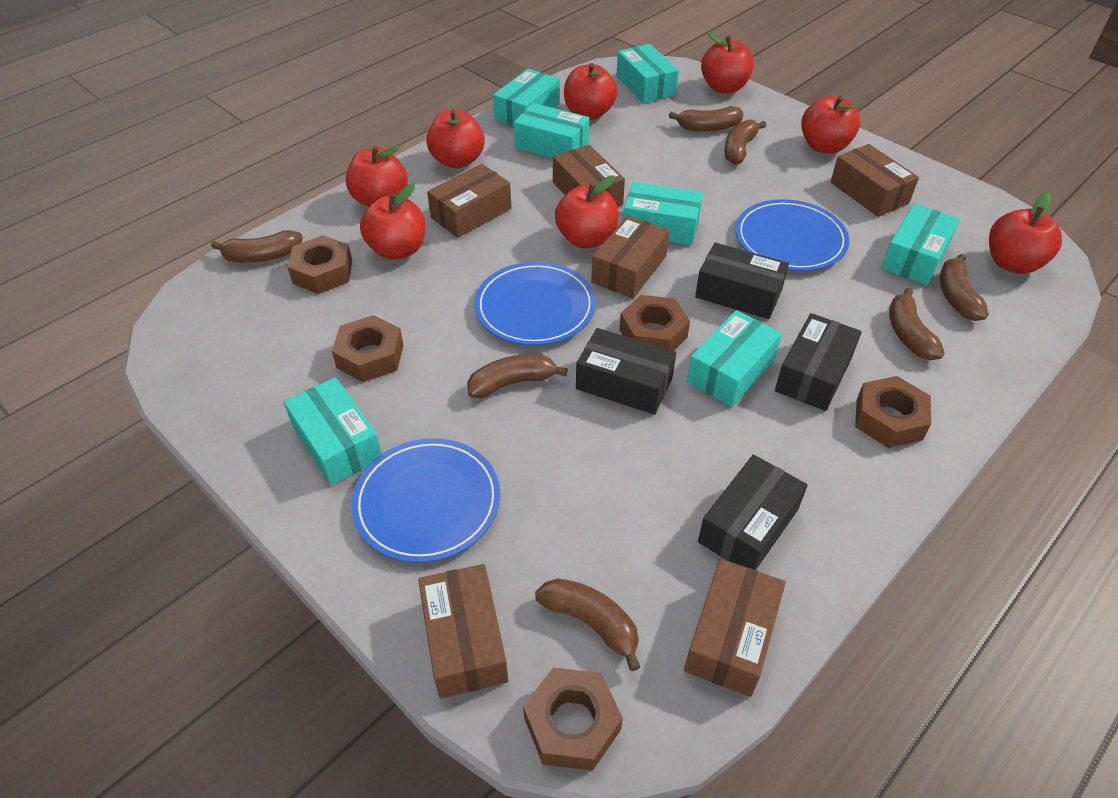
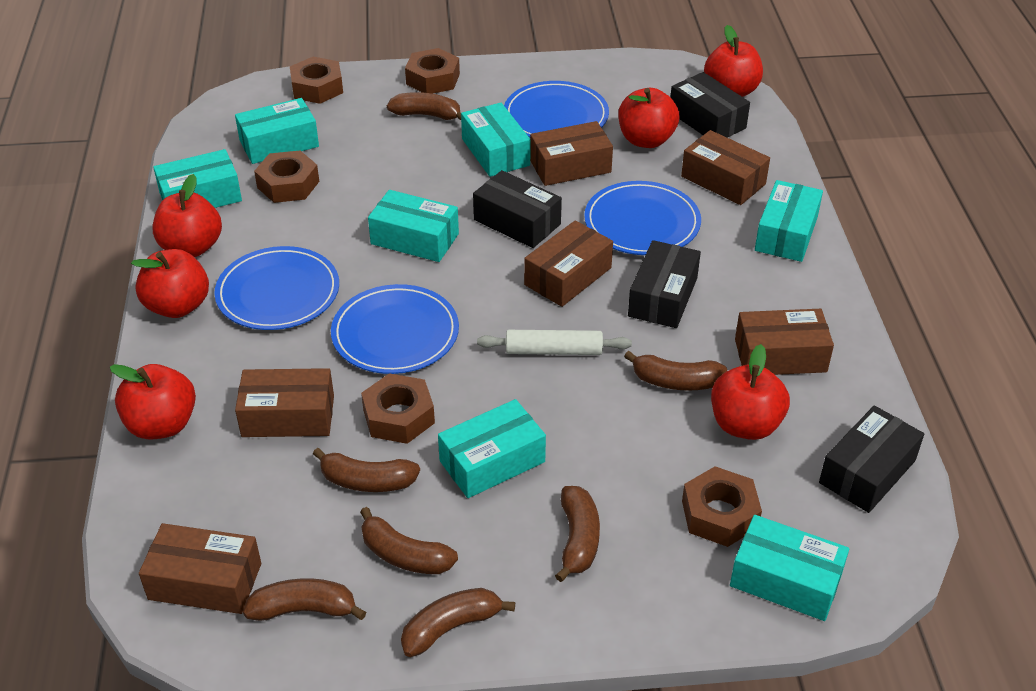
blue plate: 3 -> 4
red apple: 8 -> 6
white rolling pin: 0 -> 1

